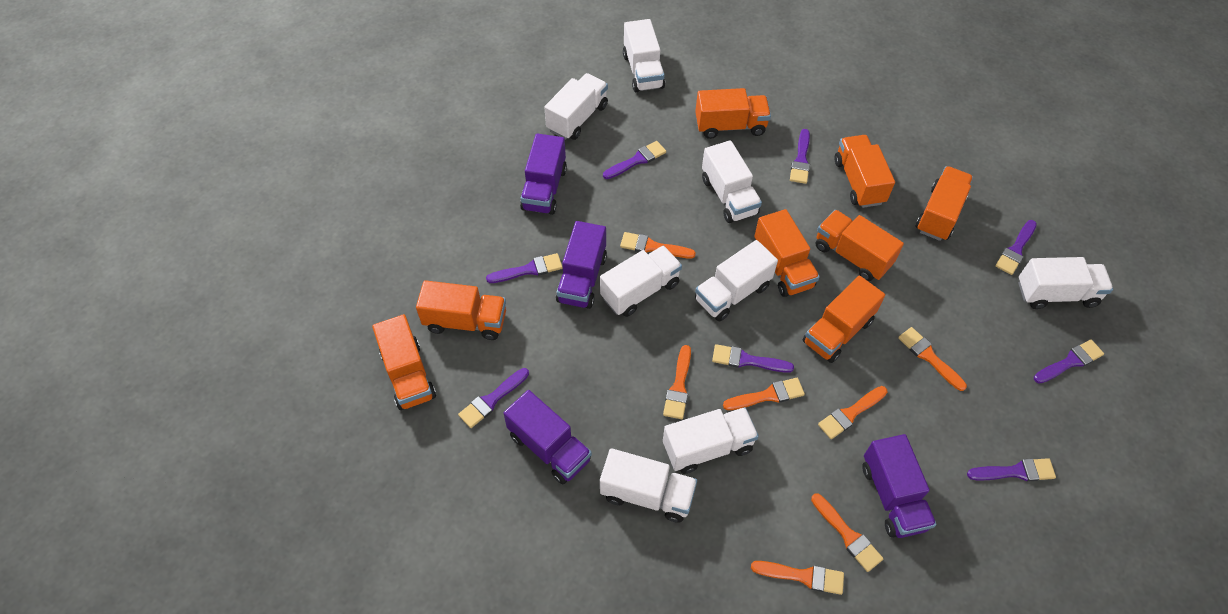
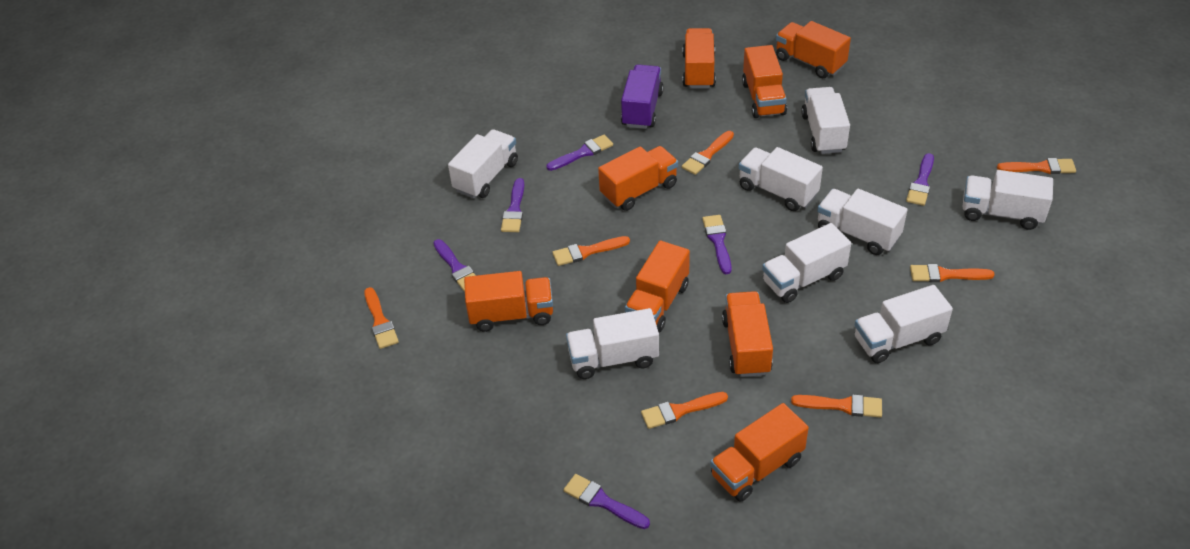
purple brush: 8 -> 6
purple truck: 4 -> 1

